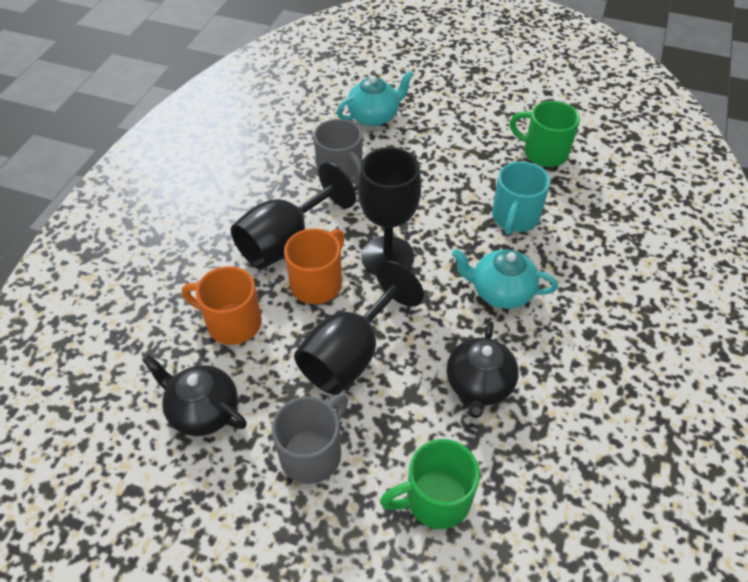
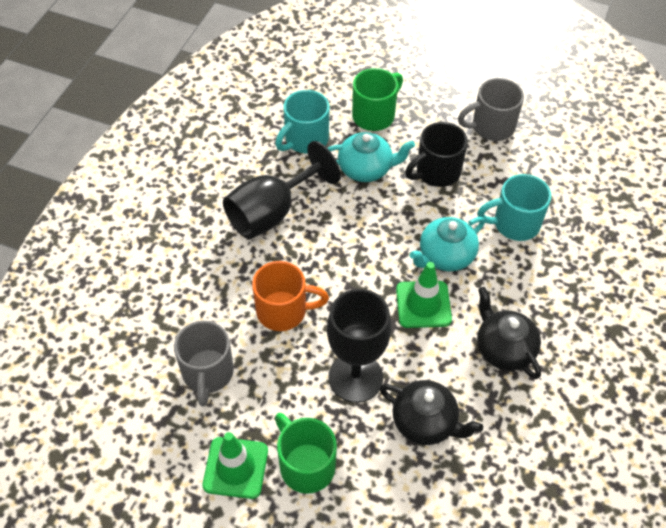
black goblet: 3 -> 2
black mug: 0 -> 1
green traffic cone: 0 -> 2
orange mug: 2 -> 1
turquoise mug: 1 -> 2

